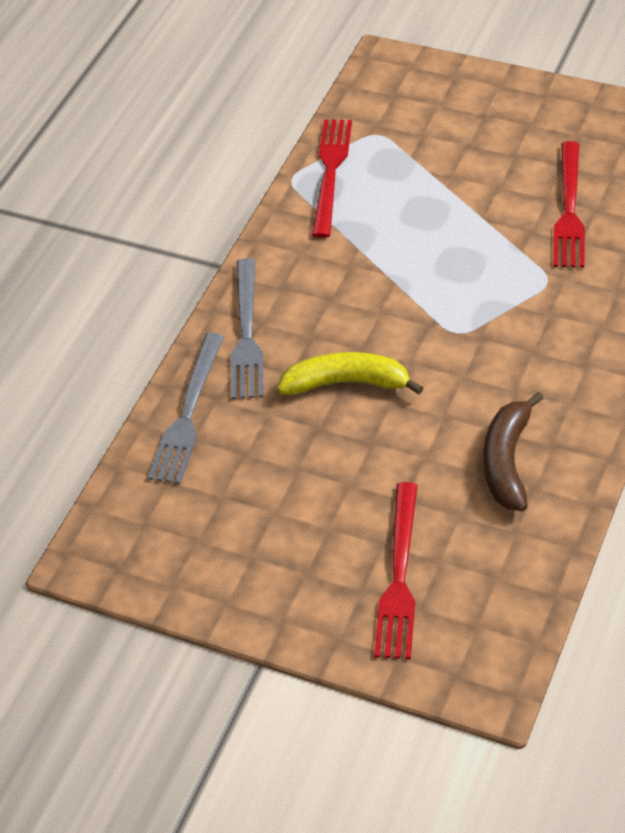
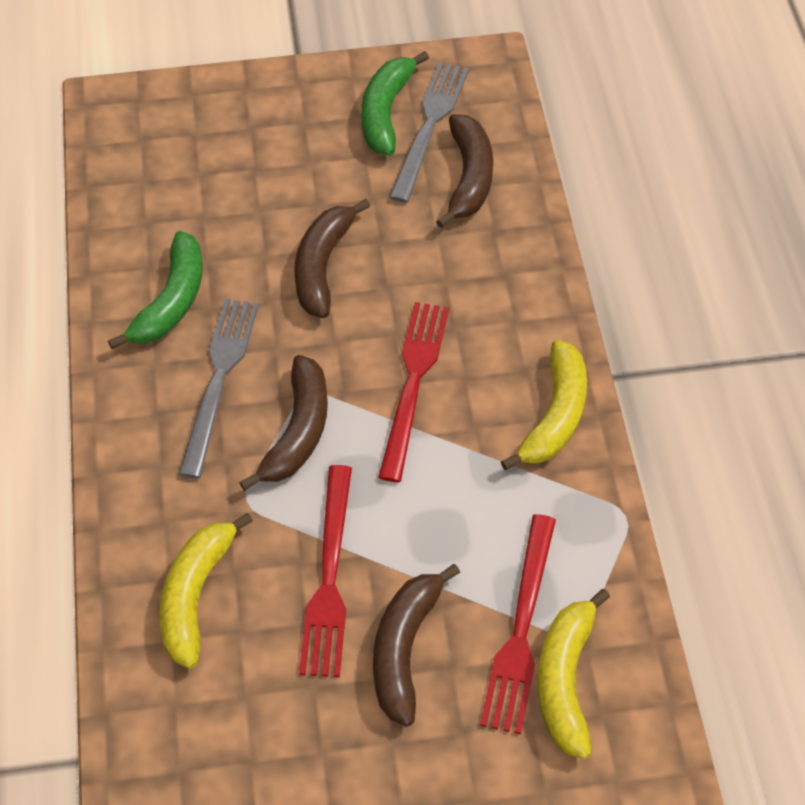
brown banana: 1 -> 4
green banana: 0 -> 2
yellow banana: 1 -> 3

